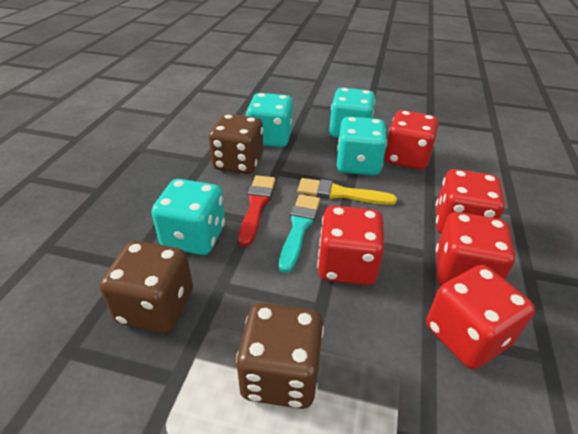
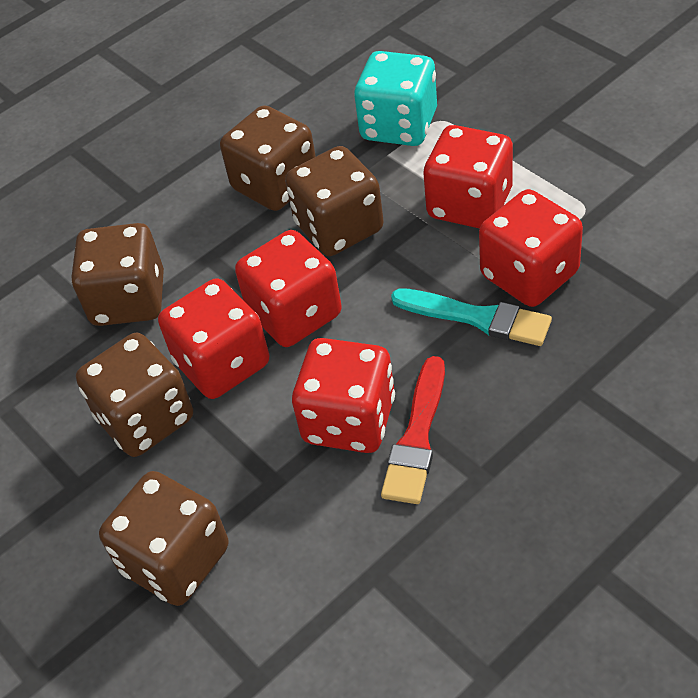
brown dice: 3 -> 5
turquoise dice: 4 -> 1
yellow brush: 1 -> 0

